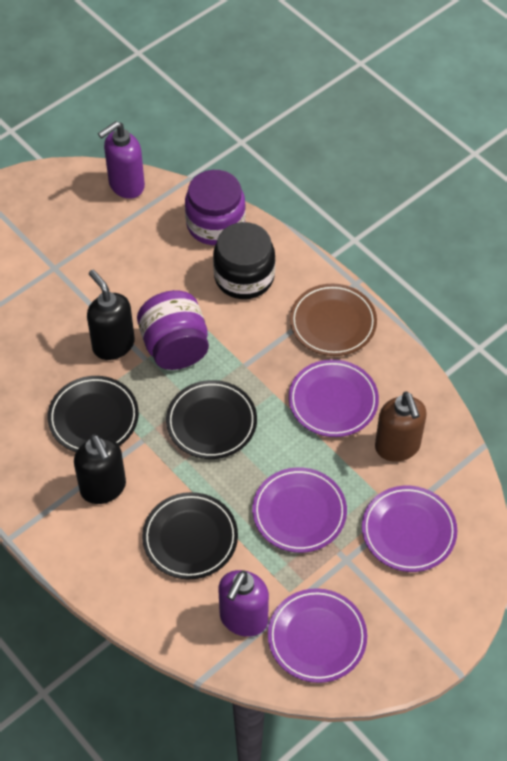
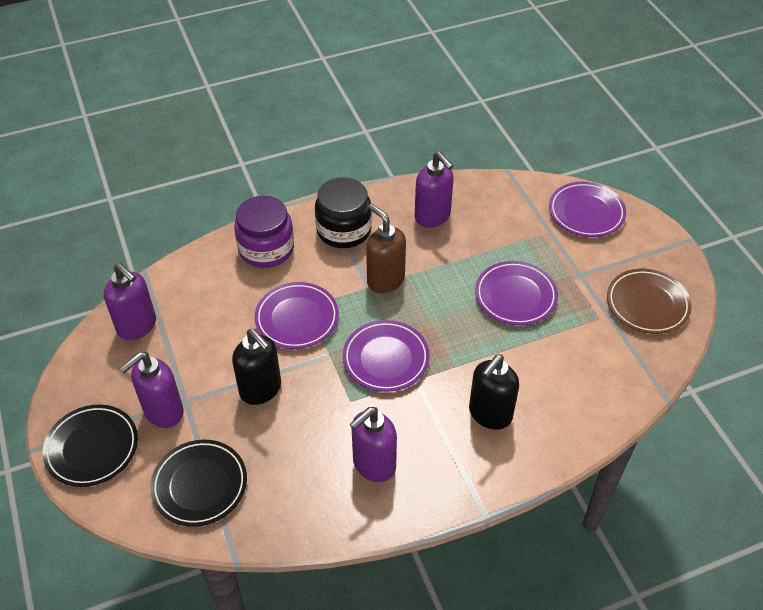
black plate: 3 -> 2
purple jar: 2 -> 1
purple soap dispenser: 2 -> 4

